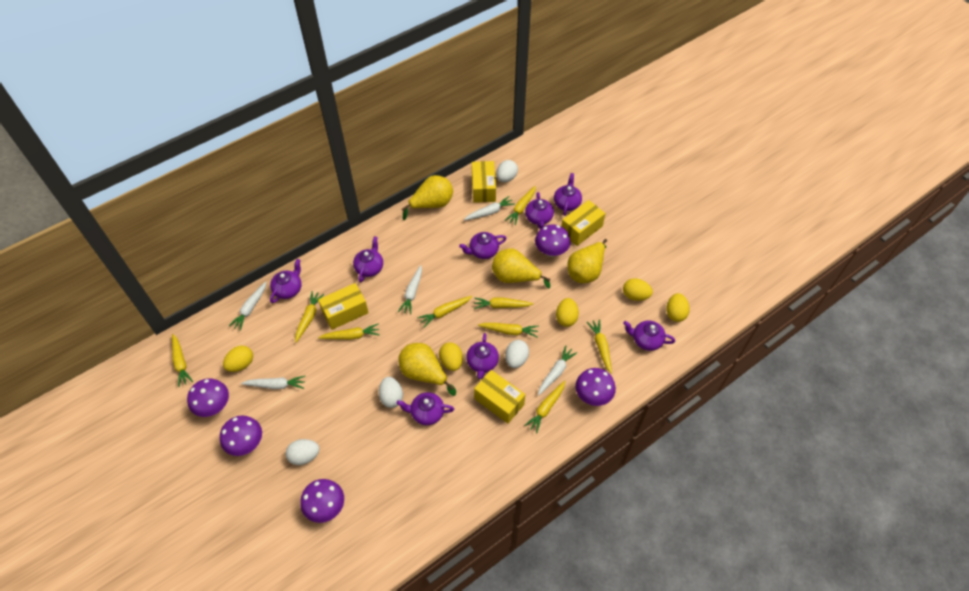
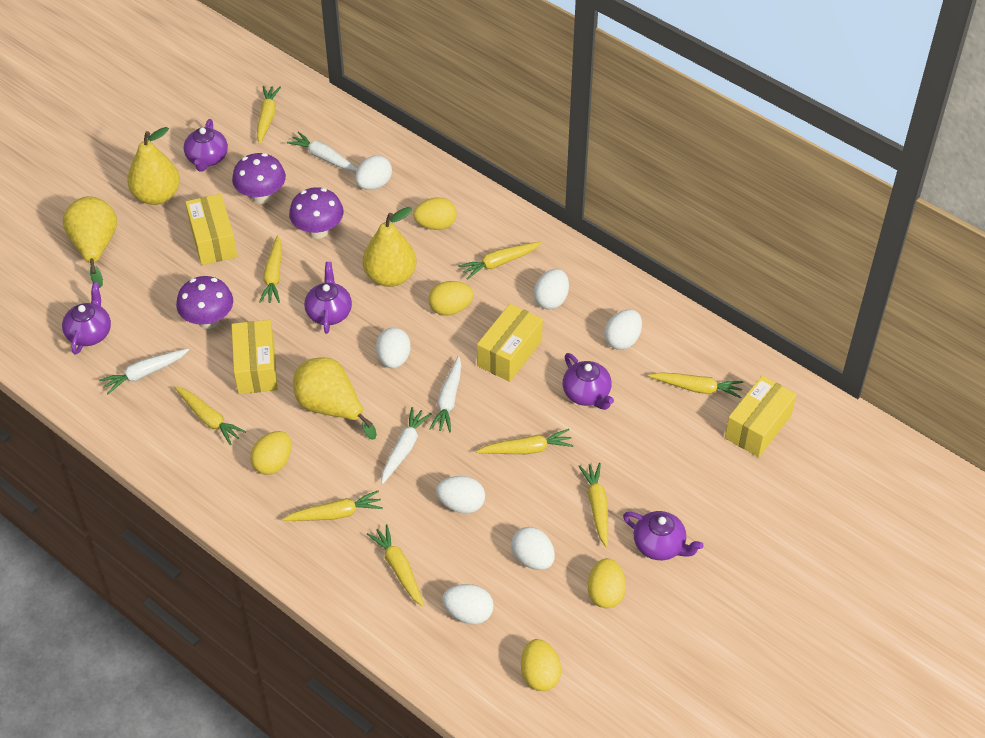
purple mushroom: 5 -> 3
purple teapot: 8 -> 5
white carrot: 5 -> 4
white egg: 4 -> 7

